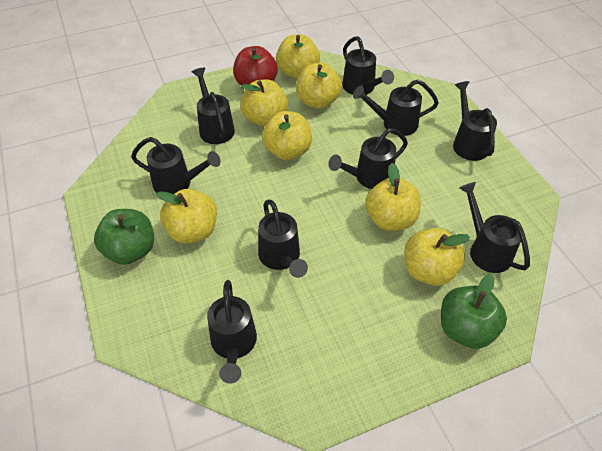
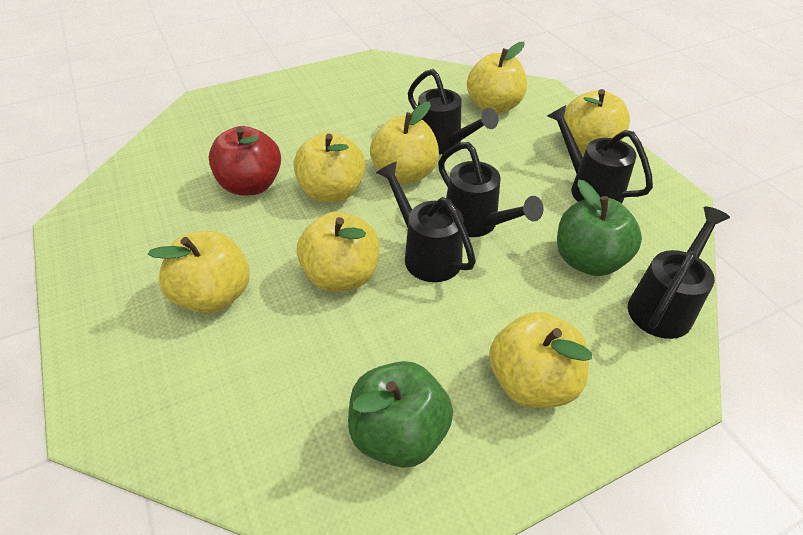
black watering can: 9 -> 5

